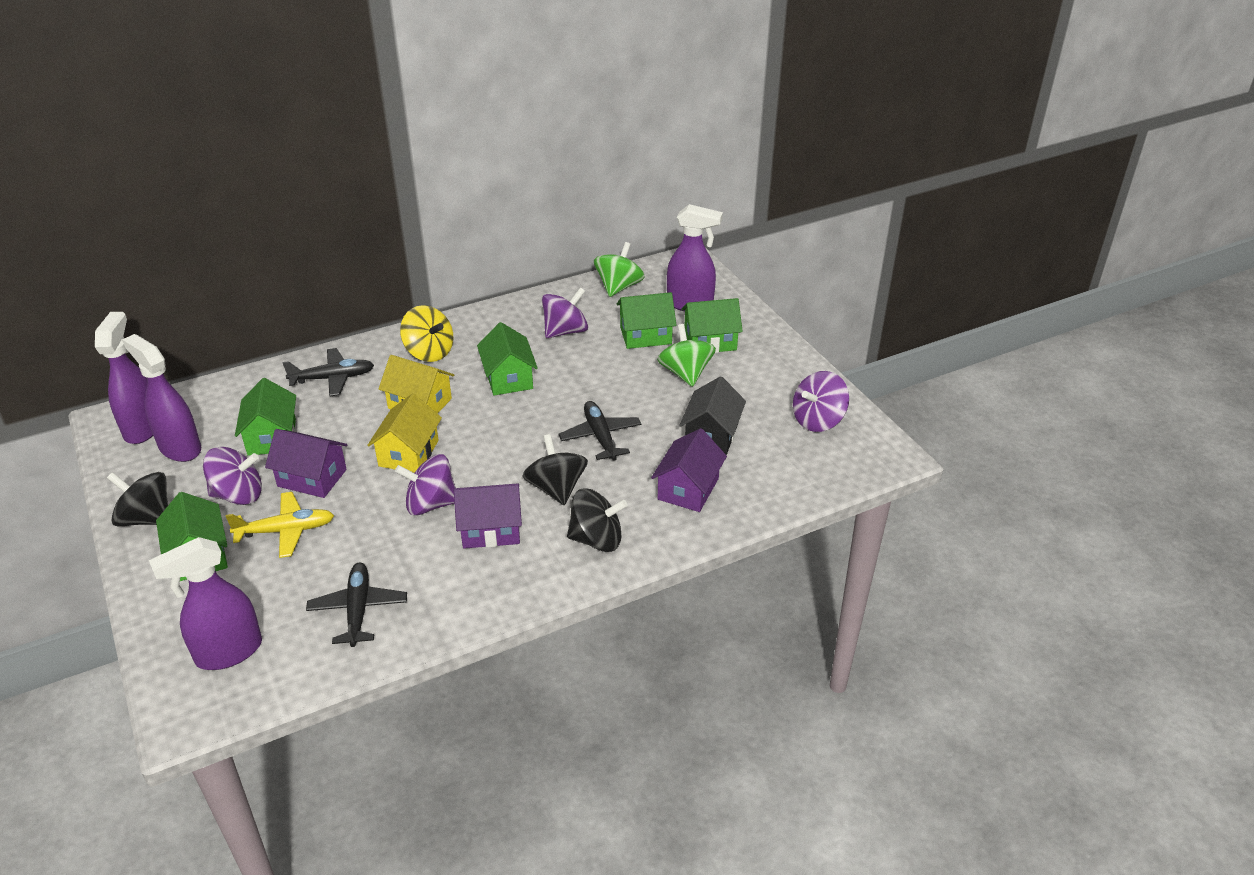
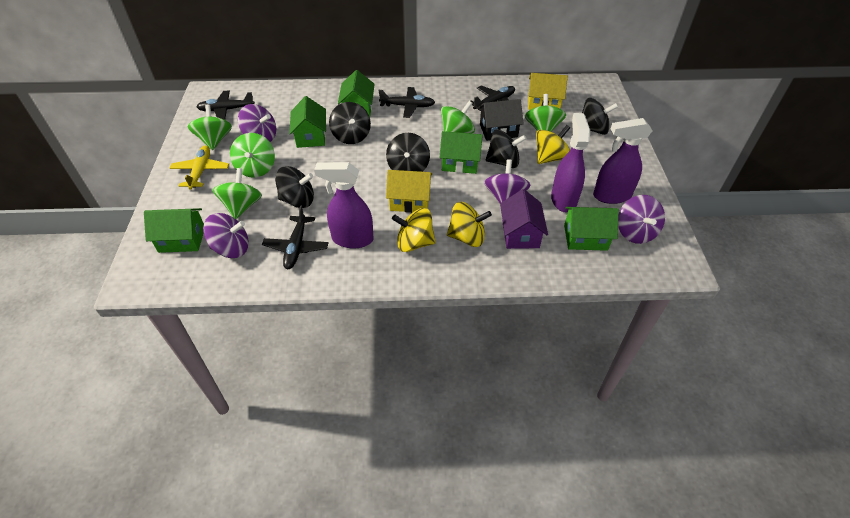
black plane: 3 -> 4
black spinning top: 3 -> 5
green spinning top: 2 -> 5
purple house: 3 -> 1
purple spray bottle: 4 -> 3
yellow spinning top: 1 -> 3

